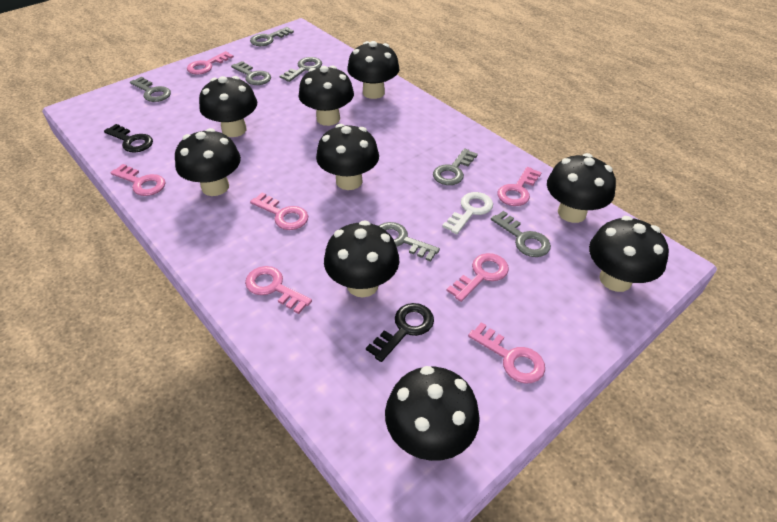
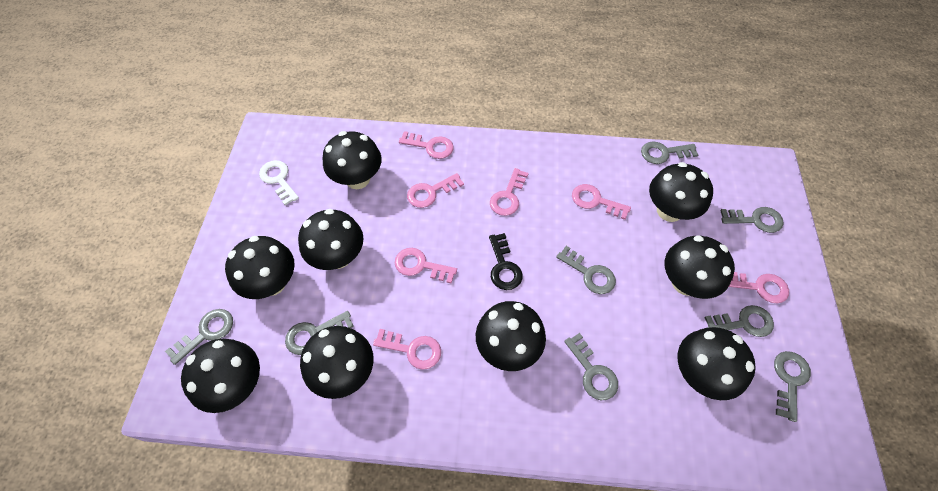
black key: 2 -> 1
grey key: 7 -> 8

